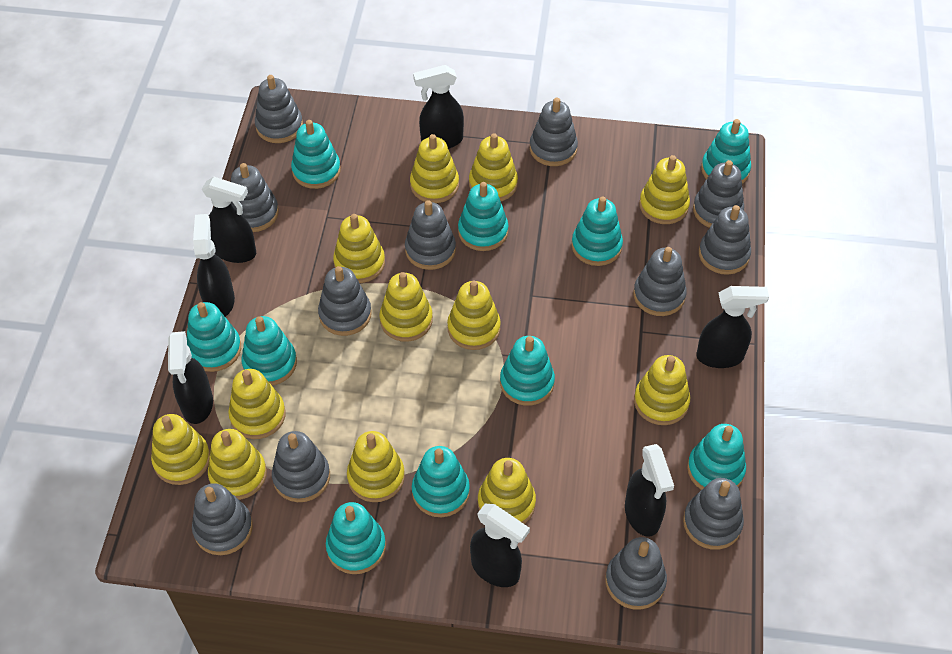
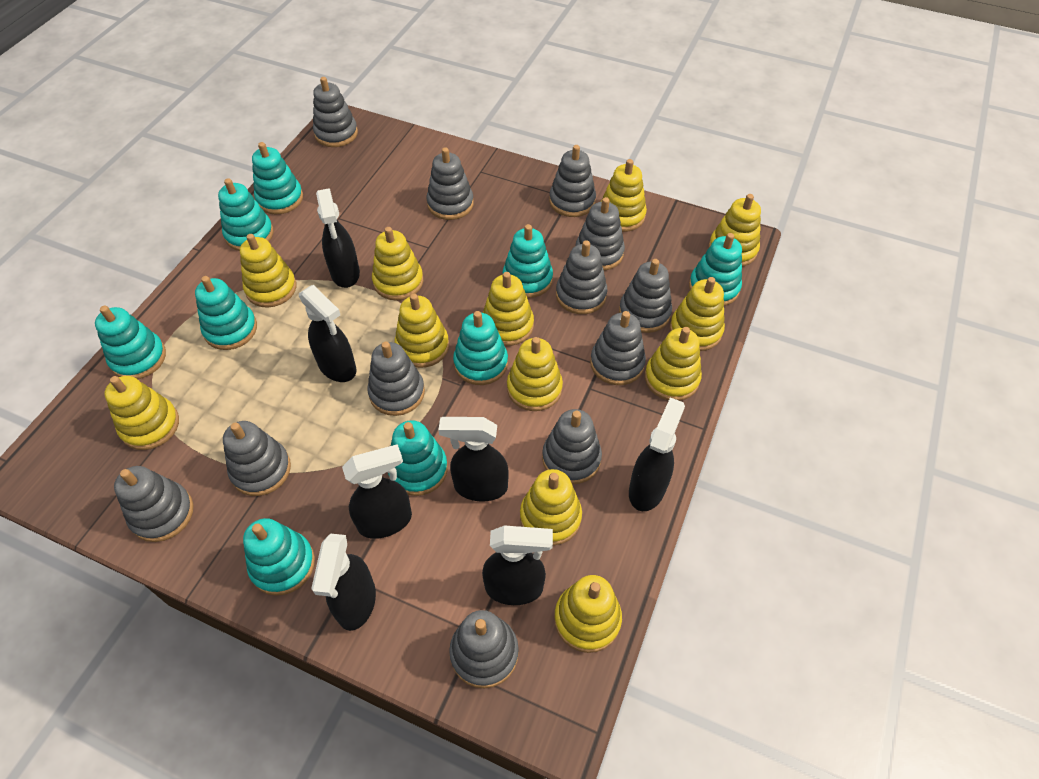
turquoise stacking toy: 10 -> 9

